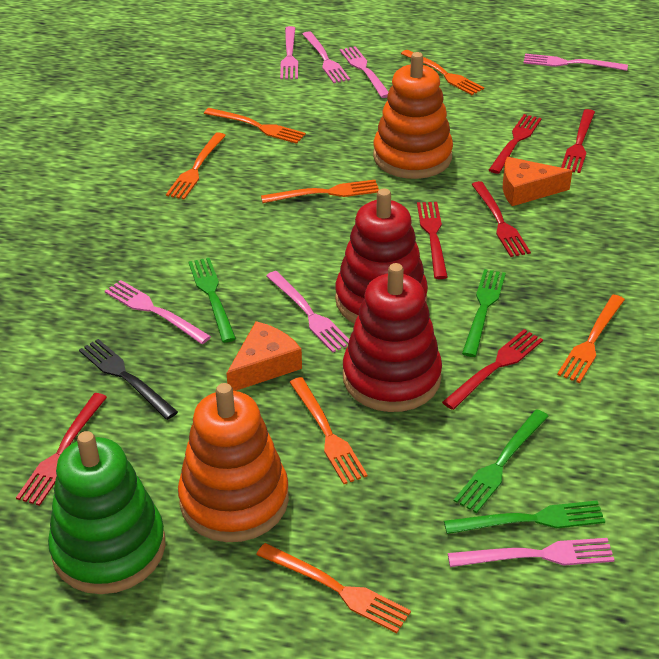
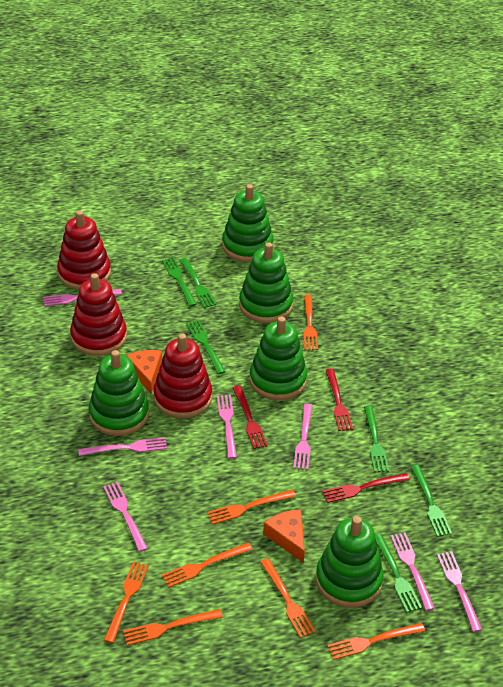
black fork: 1 -> 0
green fork: 4 -> 6
green stacking toy: 1 -> 5
orange stacking toy: 2 -> 0
red fork: 6 -> 3
red stacking toy: 2 -> 3

